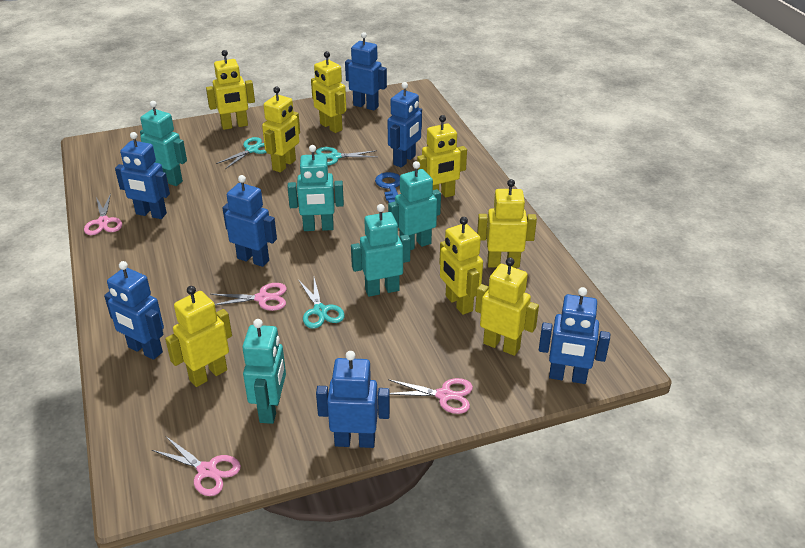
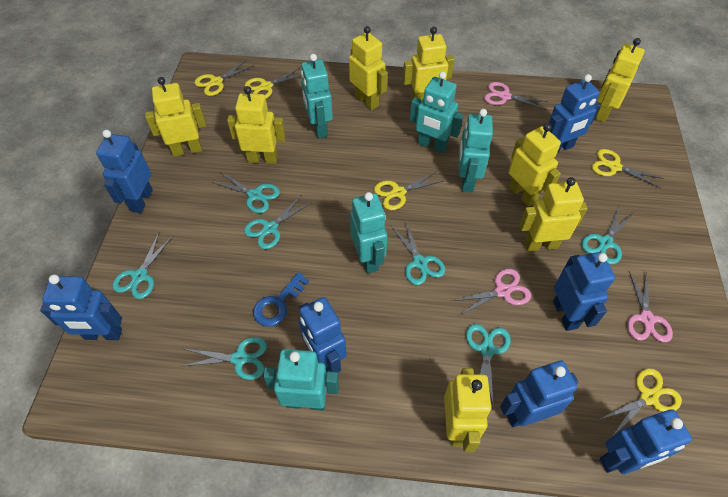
pink scissors: 4 -> 3
turquoise scissors: 3 -> 7
yellow scissors: 0 -> 5

